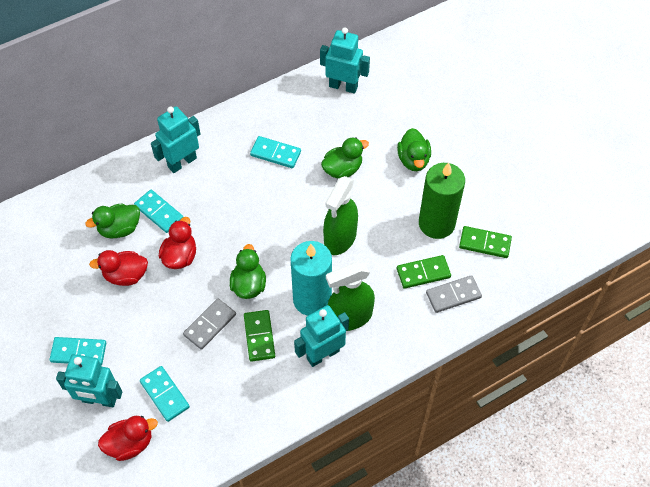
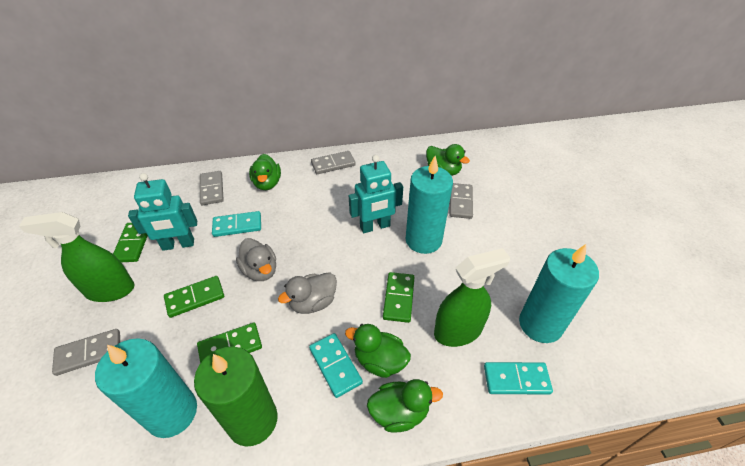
green domino: 3 -> 4
grey domino: 2 -> 4
grey duck: 0 -> 2
red duck: 3 -> 0
turquoise candle: 1 -> 3
turquoise domino: 4 -> 3
turquoise robot: 4 -> 2

